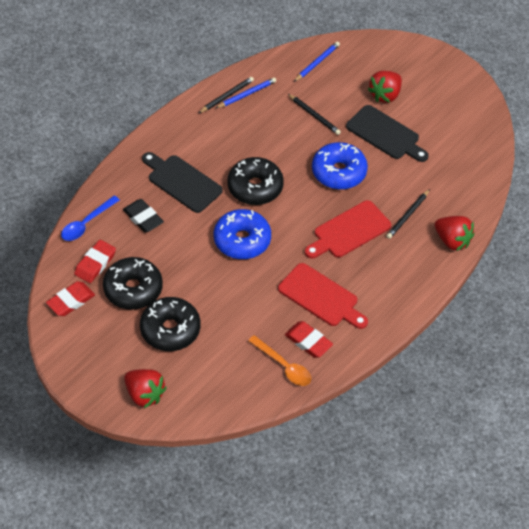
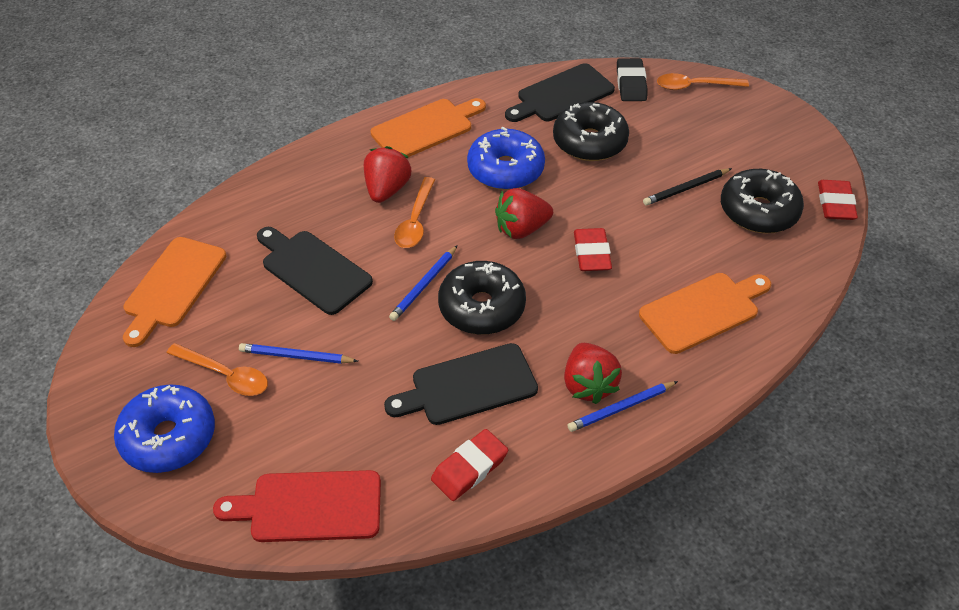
black cutting board: 2 -> 3
black pencil: 3 -> 1
blue pencil: 2 -> 3
blue spoon: 1 -> 0
orange cutting board: 0 -> 3
orange spoon: 1 -> 3
red cutting board: 2 -> 1

